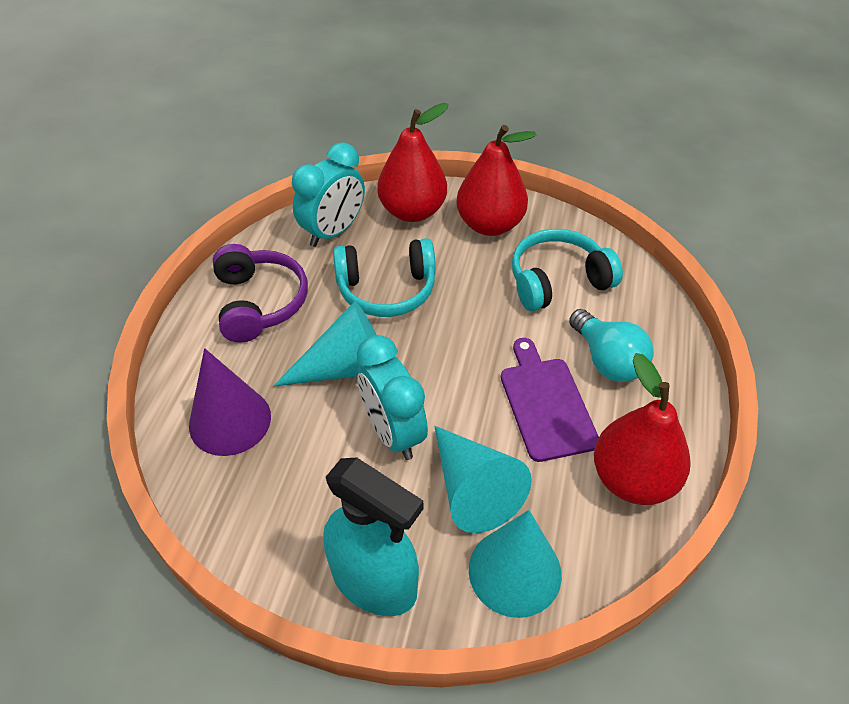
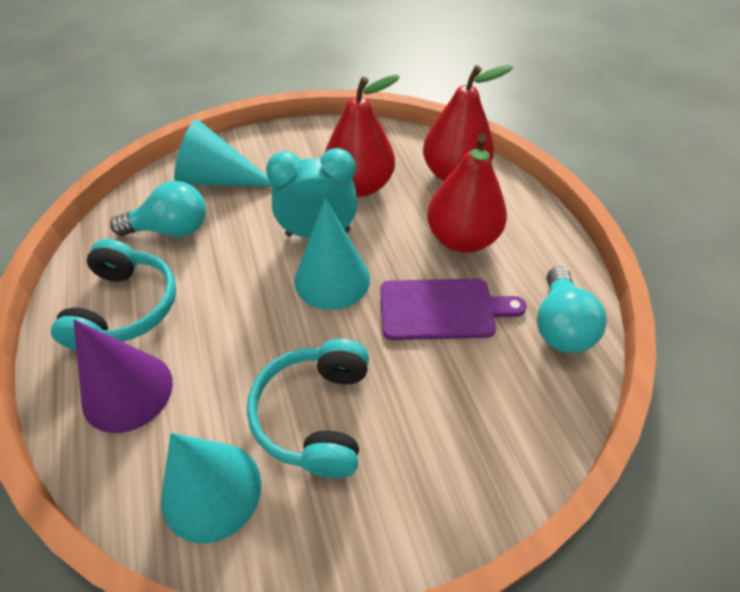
purple headphones: 1 -> 0
turquoise clock: 2 -> 1
turquoise light bulb: 1 -> 2
turquoise spray bottle: 1 -> 0

